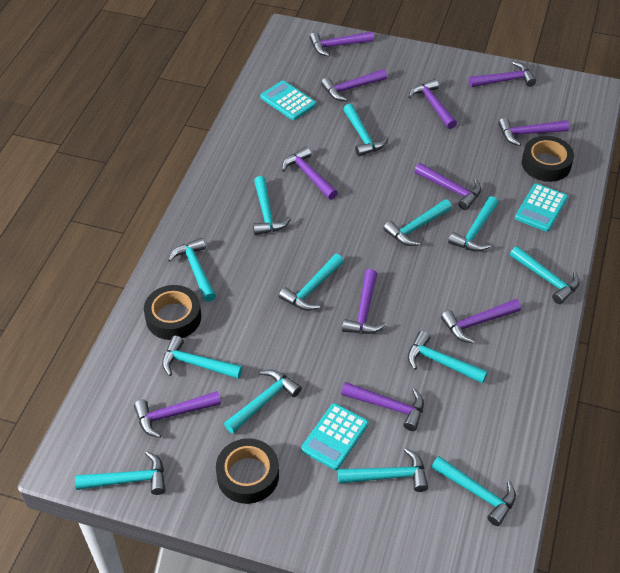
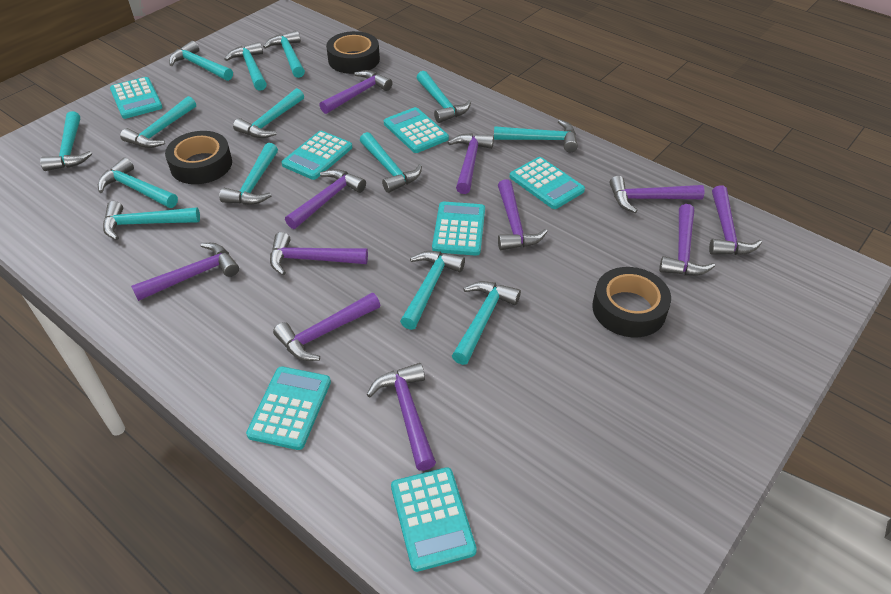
turquoise calculator: 3 -> 7
turquoise hammer: 13 -> 14

